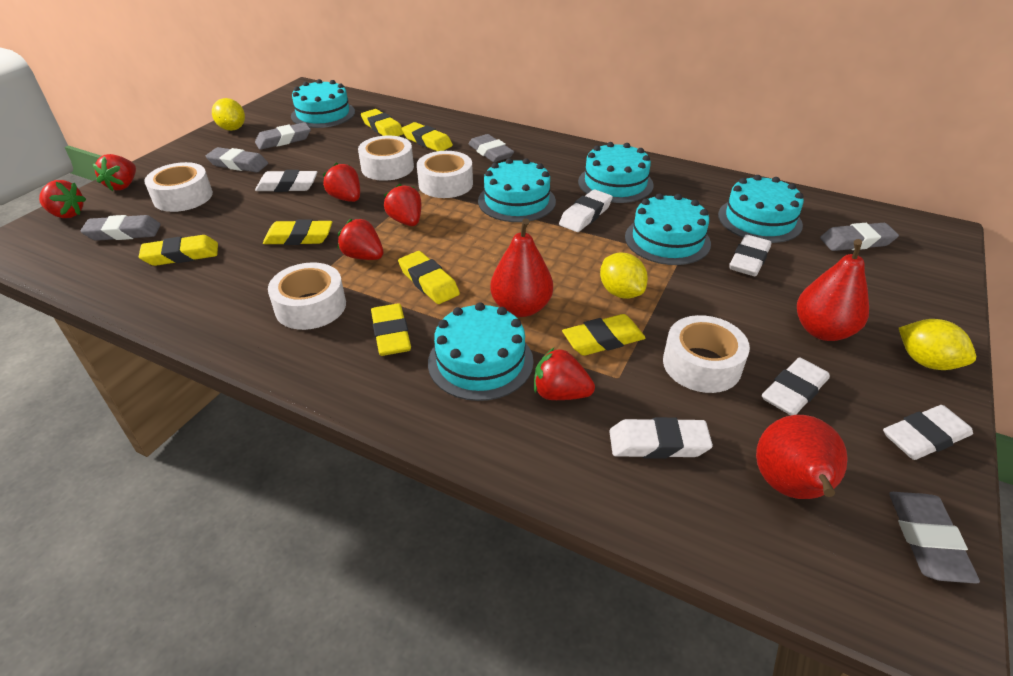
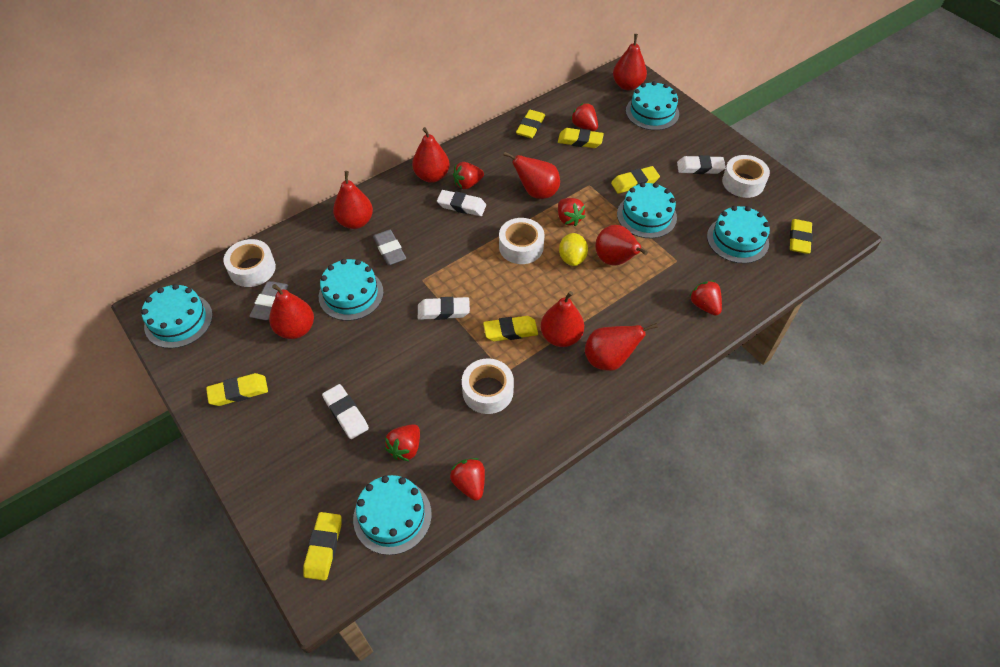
grey eraser: 6 -> 2
red pear: 3 -> 8
white eraser: 6 -> 4
white tape: 5 -> 4
yellow lemon: 3 -> 1

